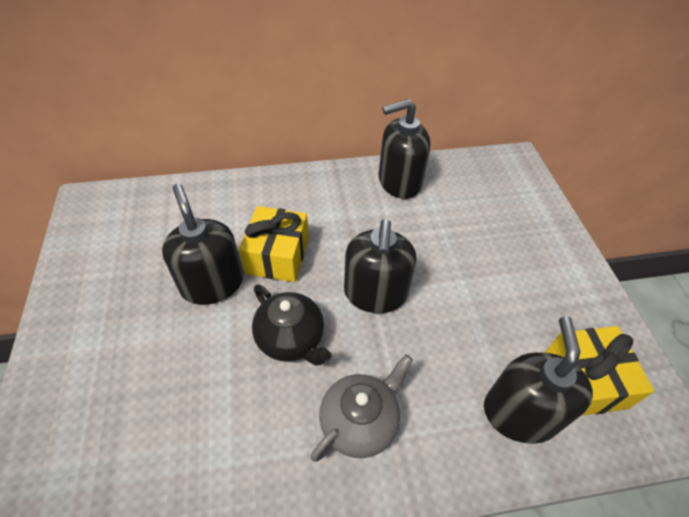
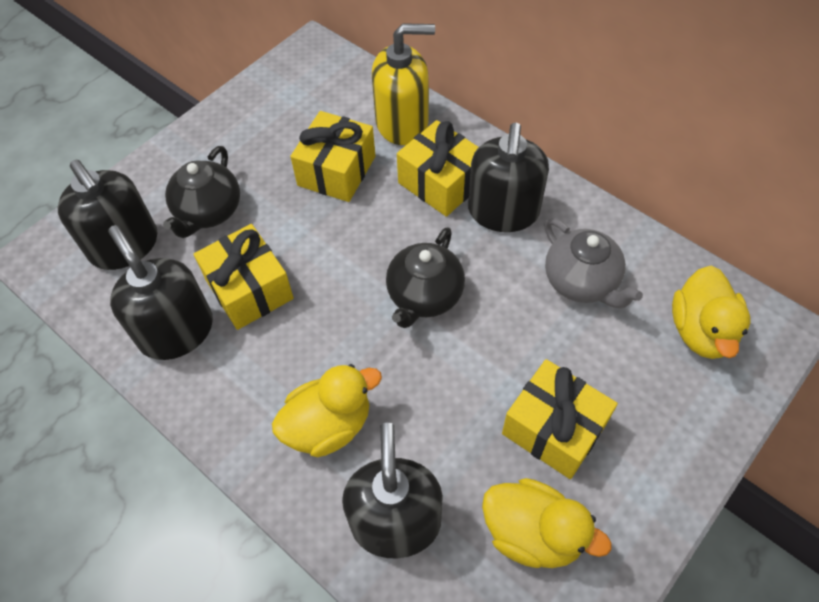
black teapot: 1 -> 2
yellow duck: 0 -> 3
yellow gift: 2 -> 4
yellow soap dispenser: 0 -> 1

